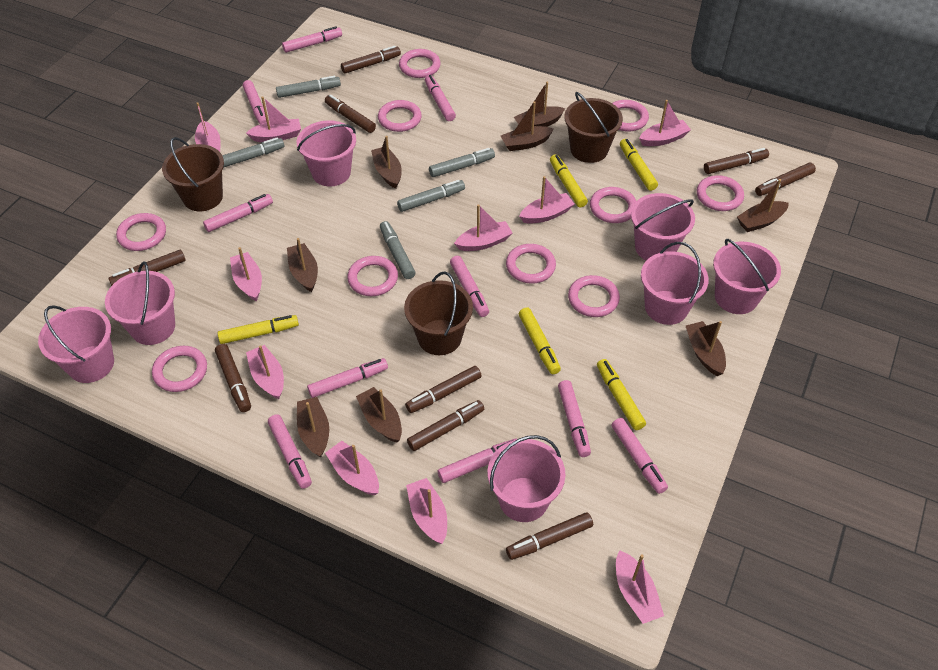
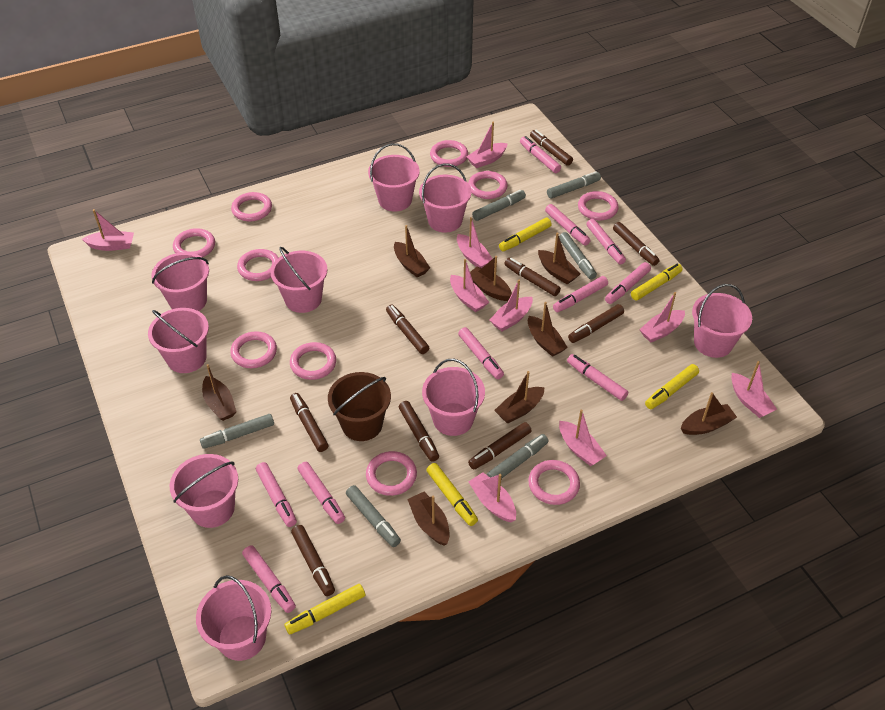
brown bucket: 3 -> 1
grey marker: 5 -> 6
pink boat: 10 -> 9
pink bucket: 7 -> 9

